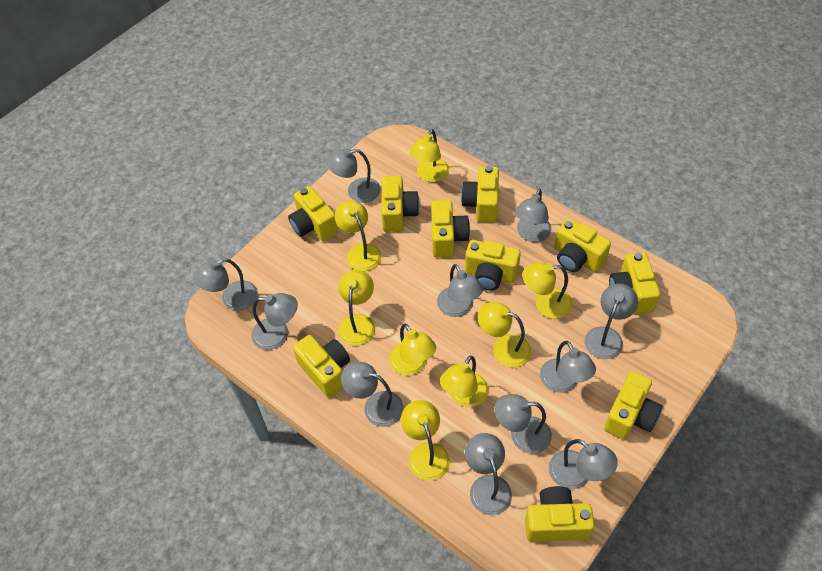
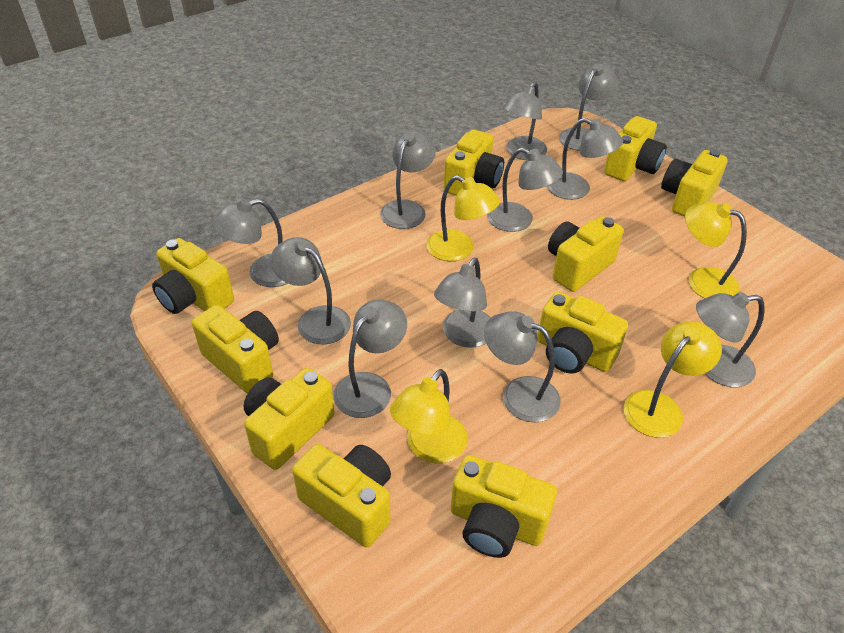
yellow lamp: 8 -> 4

